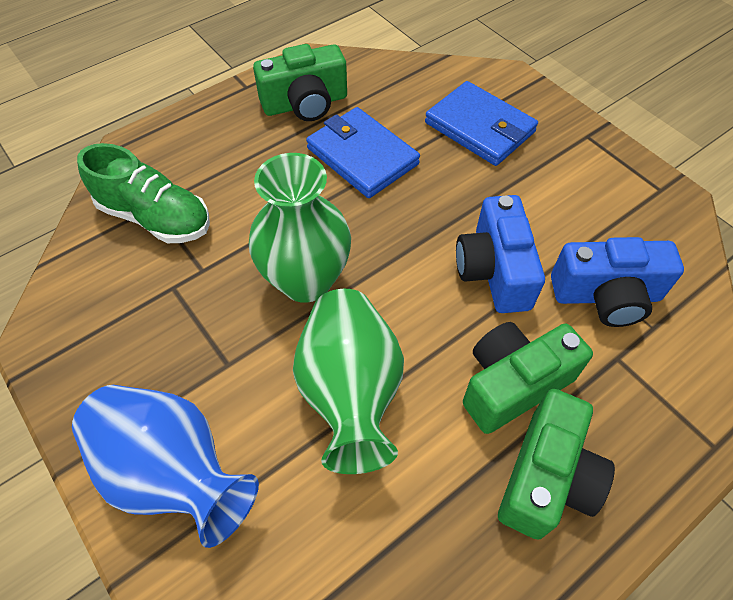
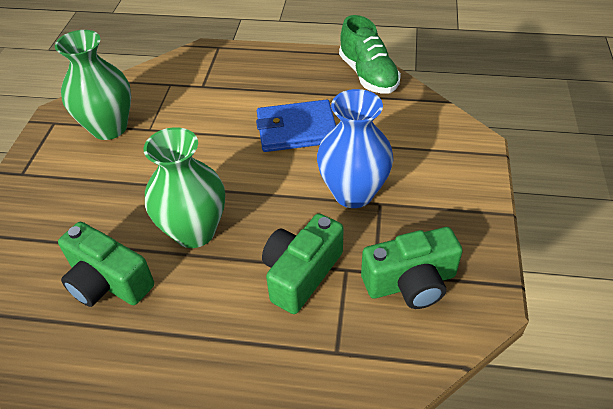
blue camera: 2 -> 0
blue wallet: 2 -> 1

